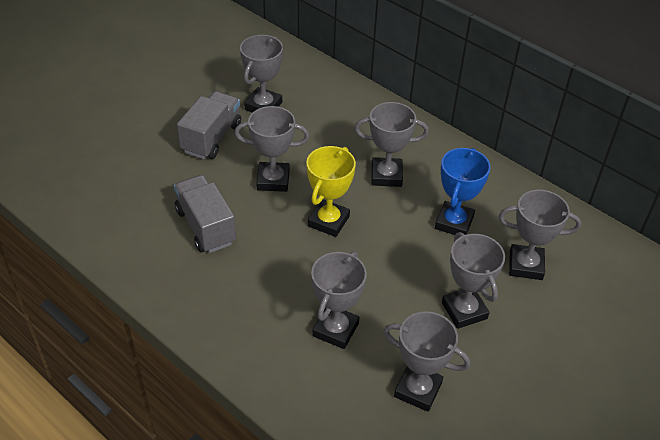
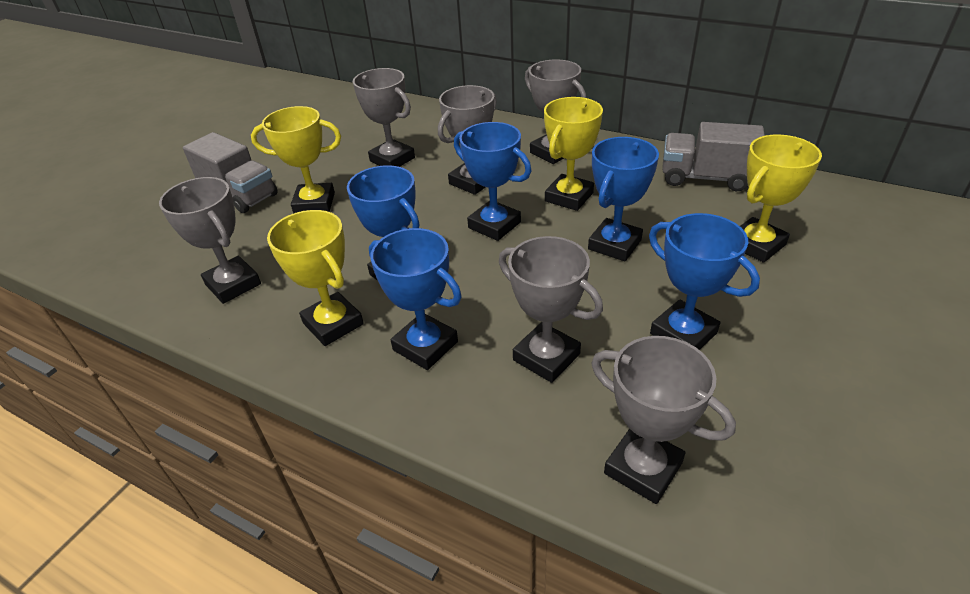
blue trophy: 1 -> 5
grey trophy: 7 -> 6
yellow trophy: 1 -> 4

